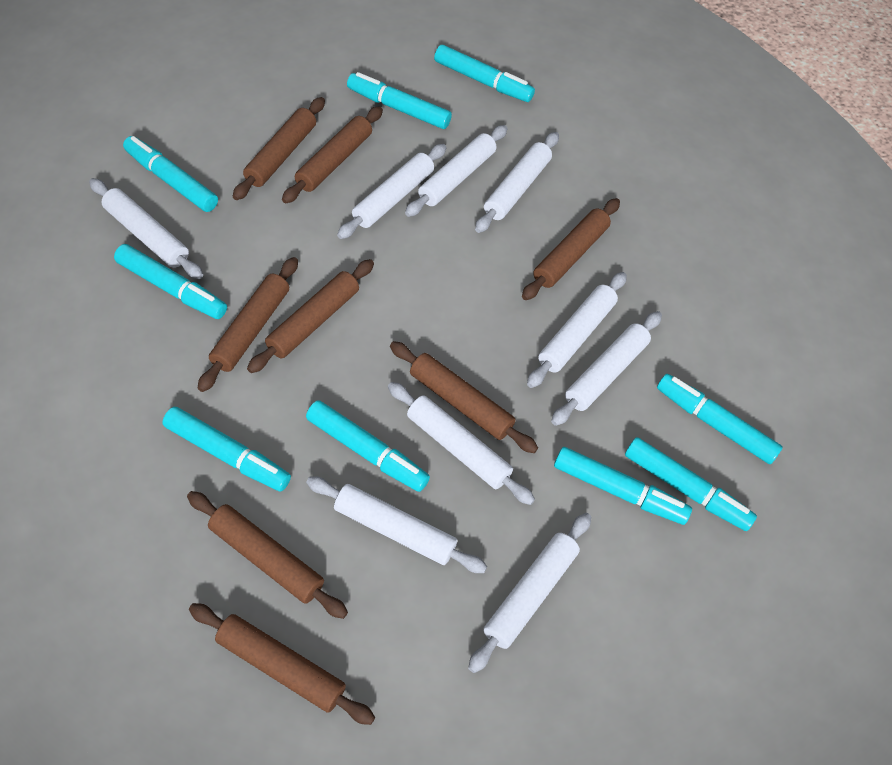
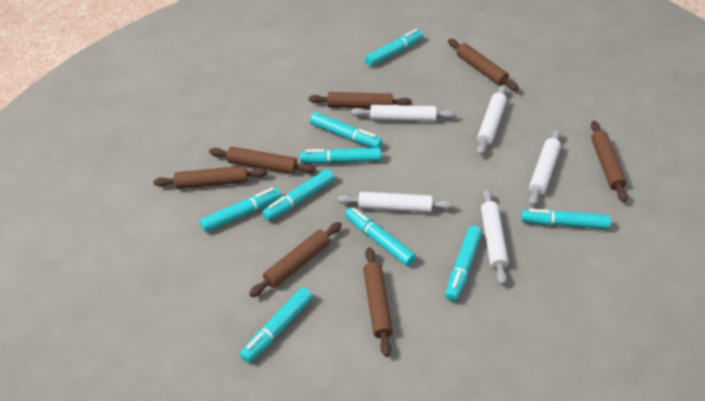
brown rolling pin: 8 -> 7
white rolling pin: 9 -> 5

